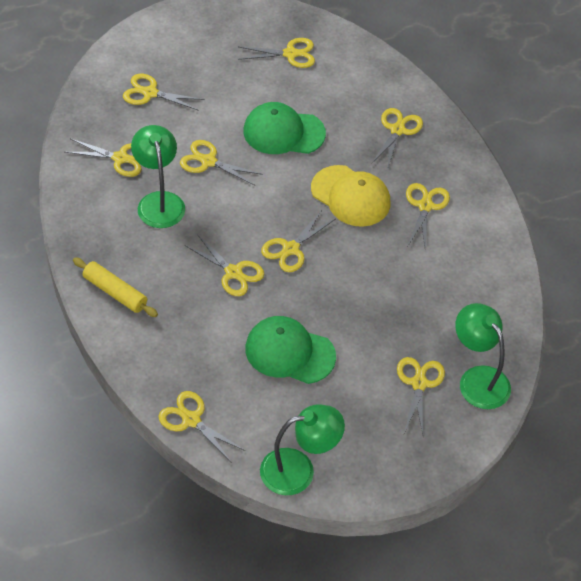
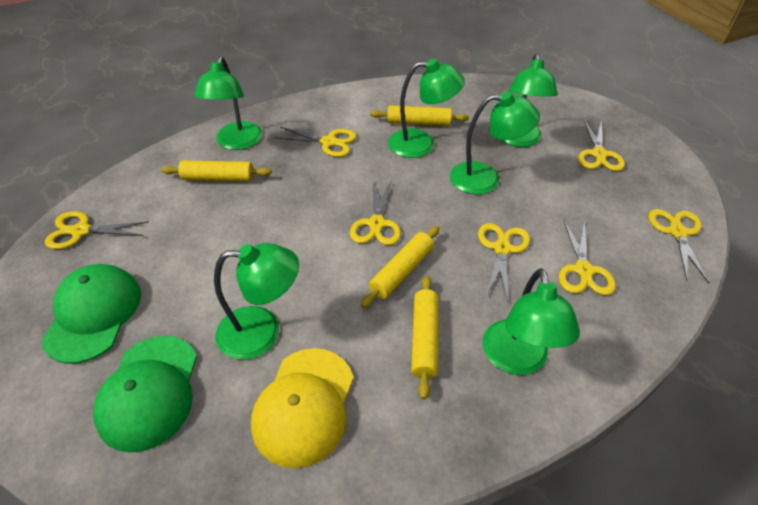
green lamp: 3 -> 6
yellow rolling pin: 1 -> 4
yellow scissors: 10 -> 7

